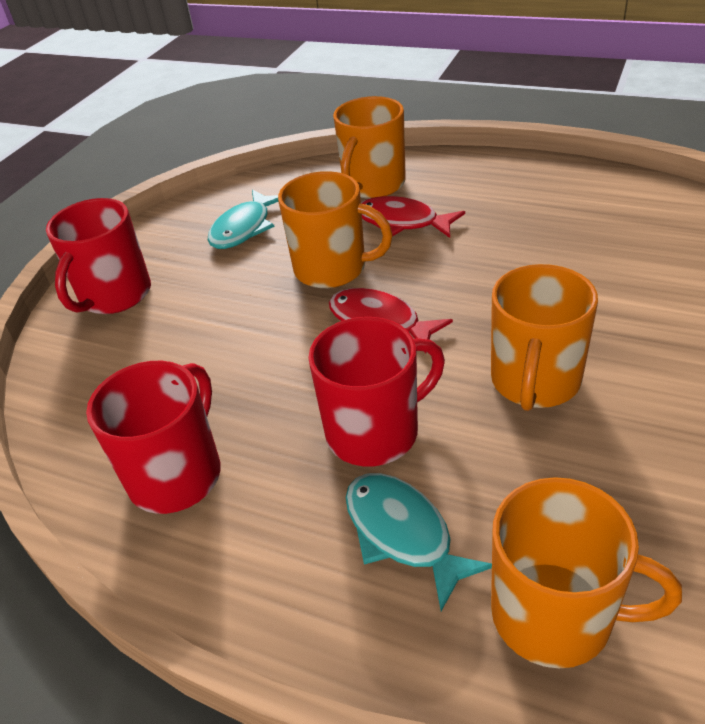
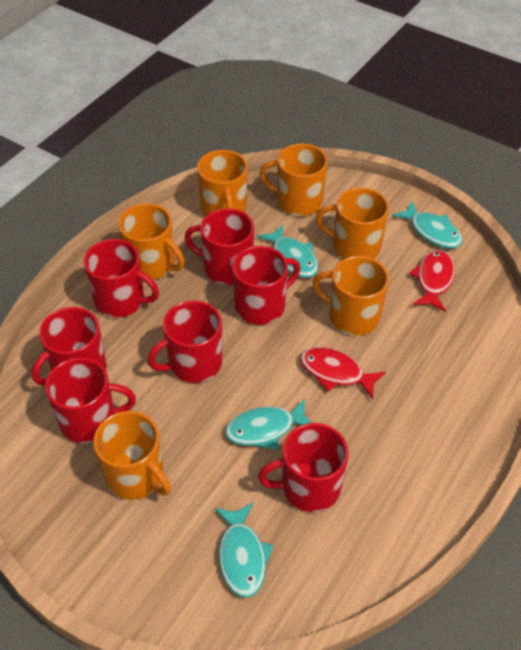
orange mug: 4 -> 6
red mug: 3 -> 7
turquoise fish: 2 -> 4

